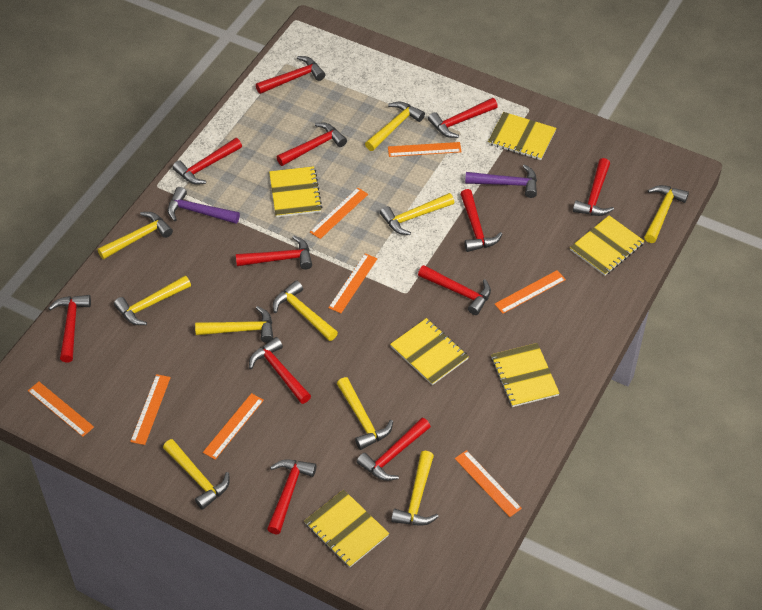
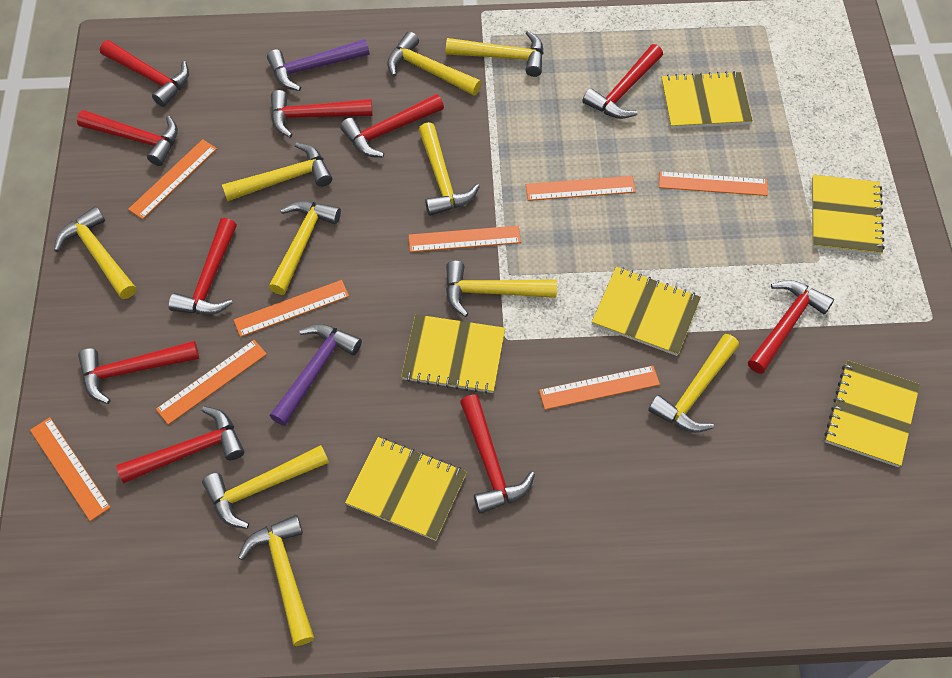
red hammer: 12 -> 10

